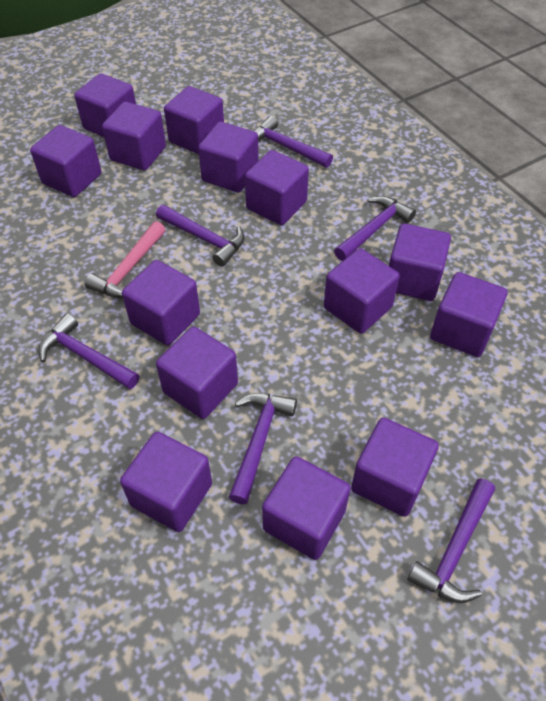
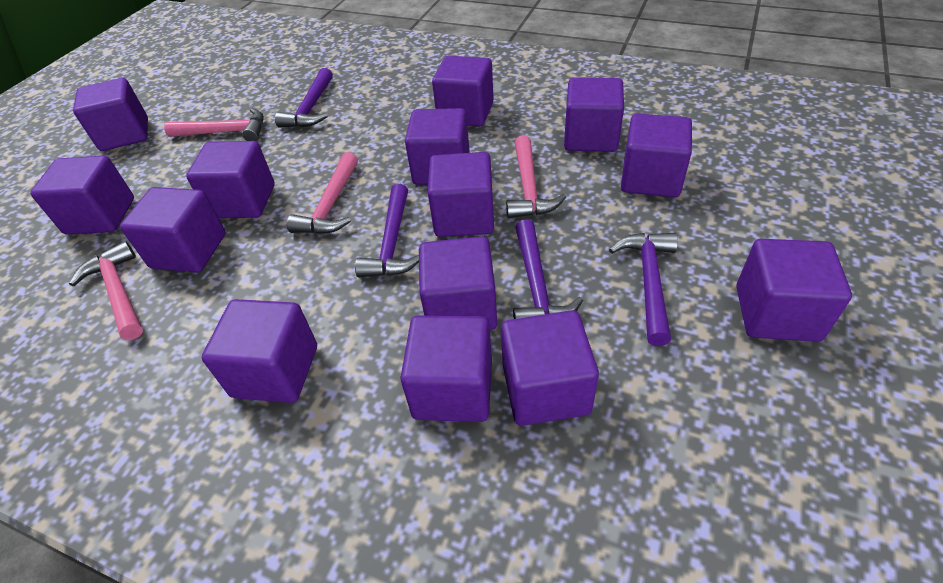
pink hammer: 1 -> 4
purple hammer: 6 -> 4

